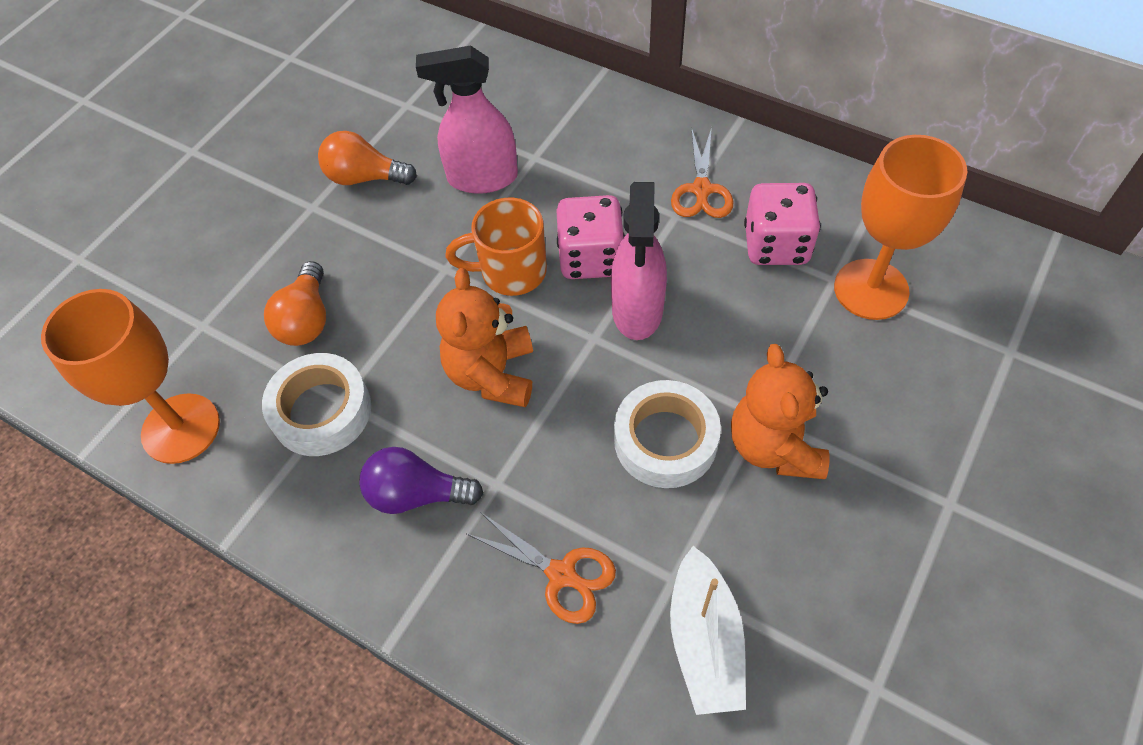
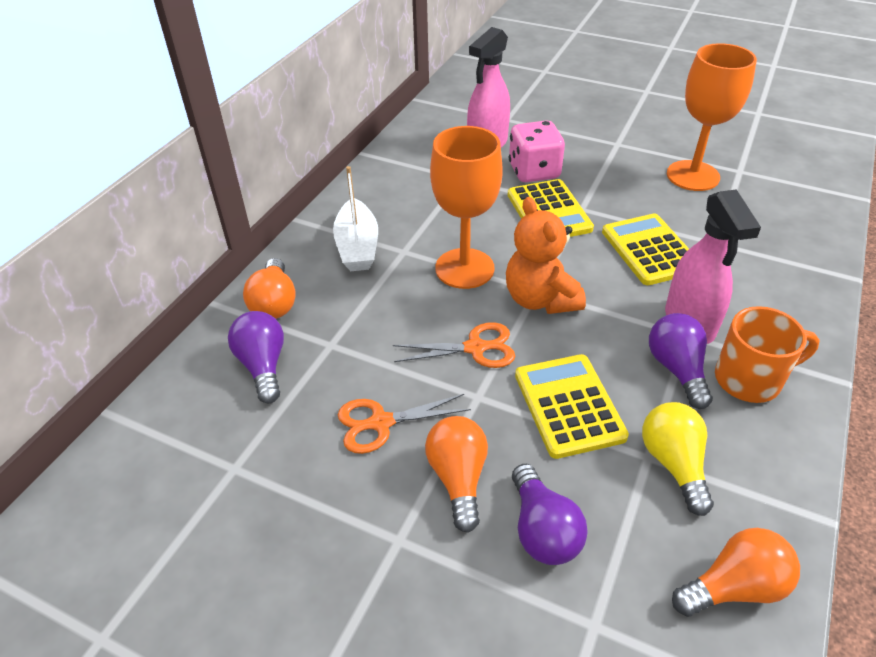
orange light bulb: 2 -> 3
orange teddy bear: 2 -> 1
pink dice: 2 -> 1
purple light bulb: 1 -> 3
white tape: 2 -> 0
yellow calculator: 0 -> 3
yellow light bulb: 0 -> 1

